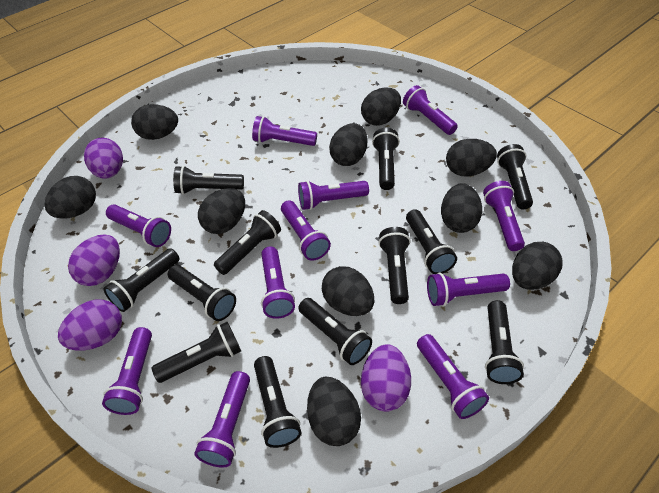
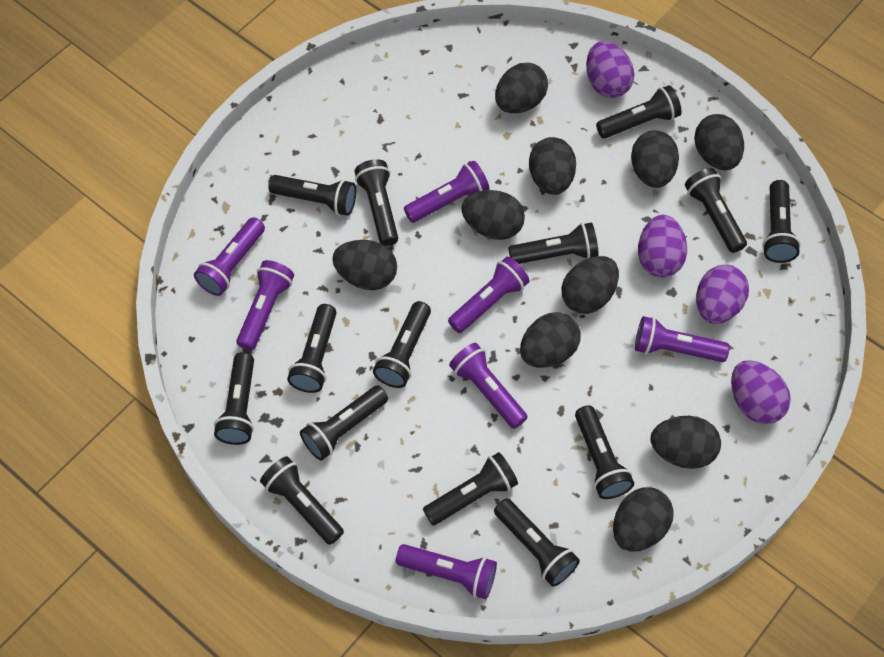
black flashlight: 12 -> 14
purple flashlight: 11 -> 7

